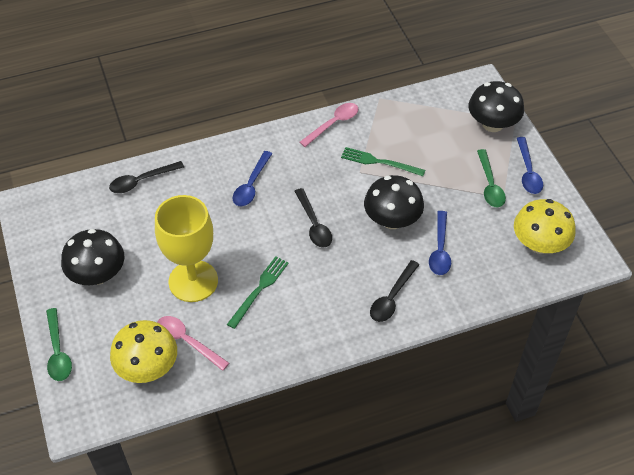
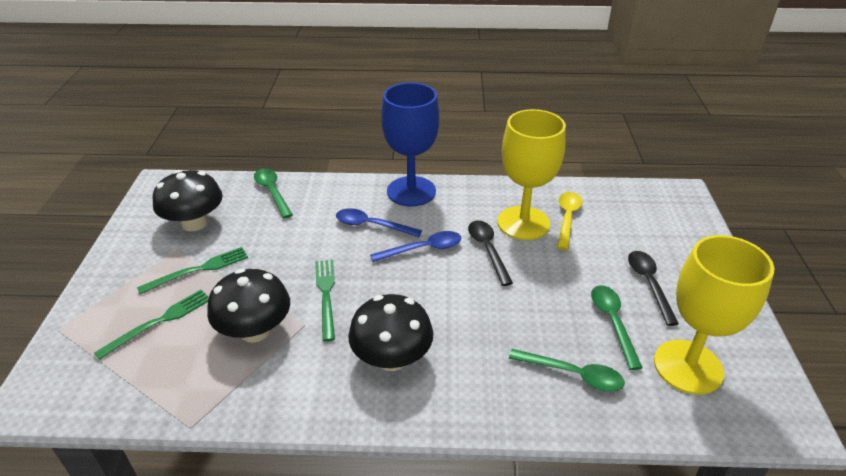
black spoon: 3 -> 2
blue goblet: 0 -> 1
blue spoon: 3 -> 2
green fork: 2 -> 3
green spoon: 2 -> 3
pink spoon: 2 -> 0
yellow goblet: 1 -> 2
yellow mushroom: 2 -> 0
yellow spoon: 0 -> 1

